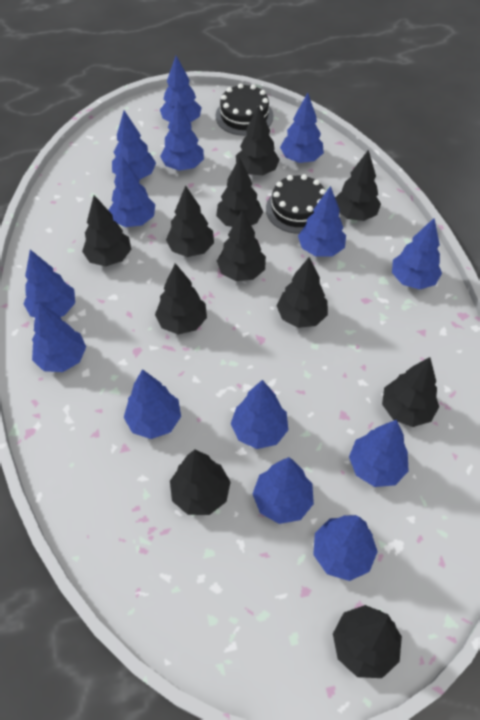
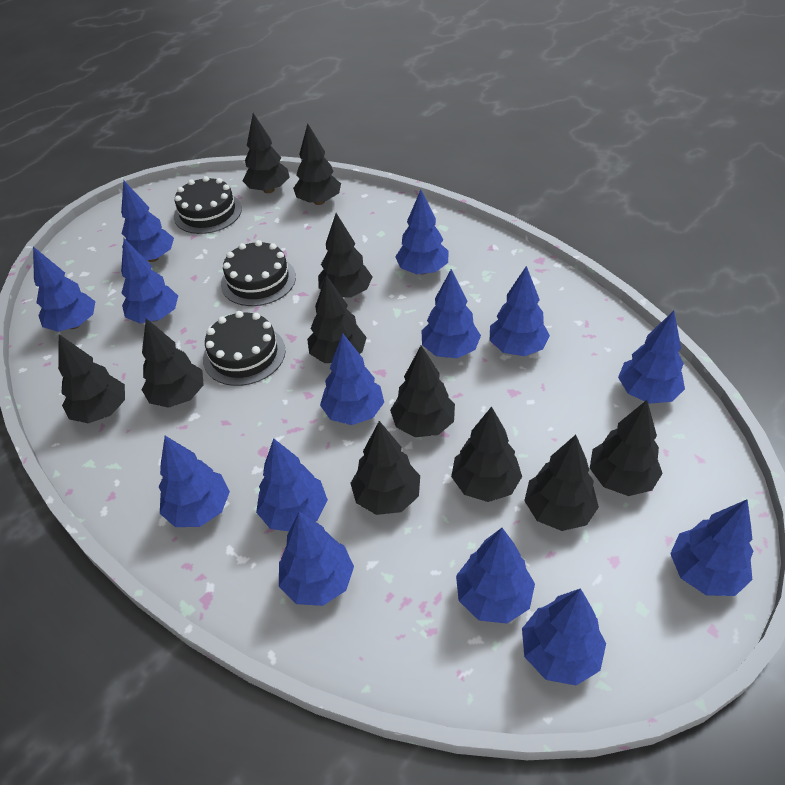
black cake: 2 -> 3

